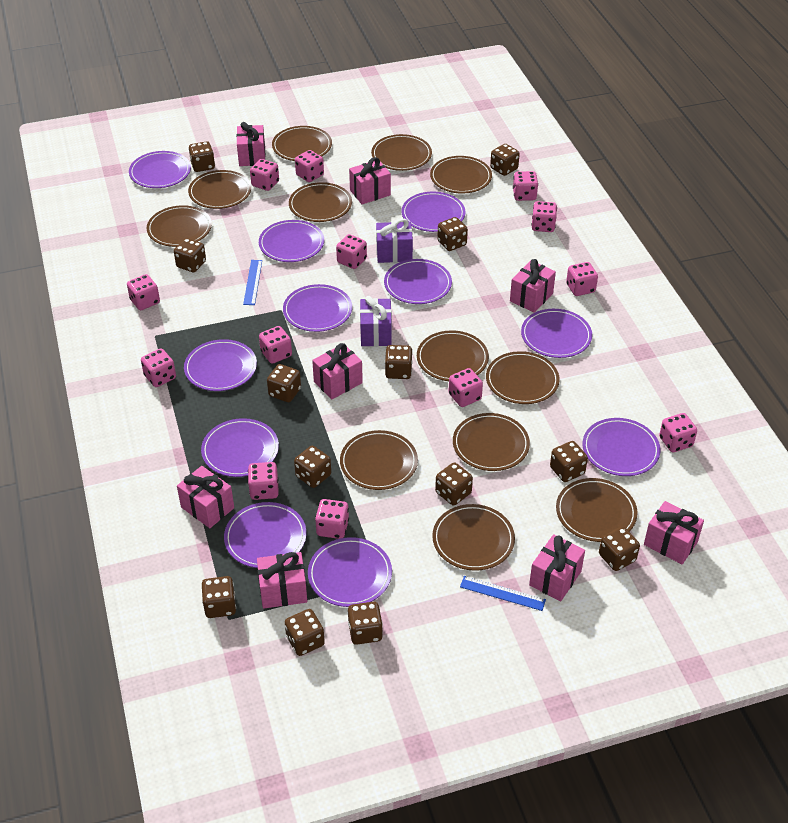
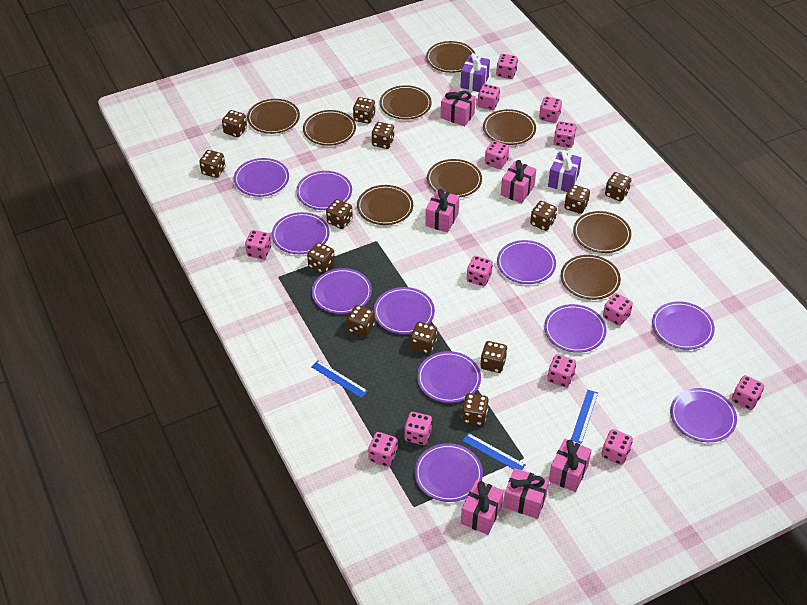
blue ruler: 2 -> 3
brown plate: 12 -> 9
pink gift: 8 -> 6

